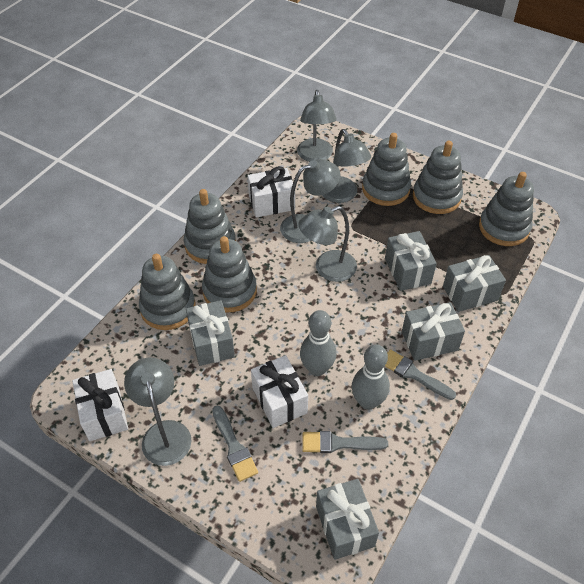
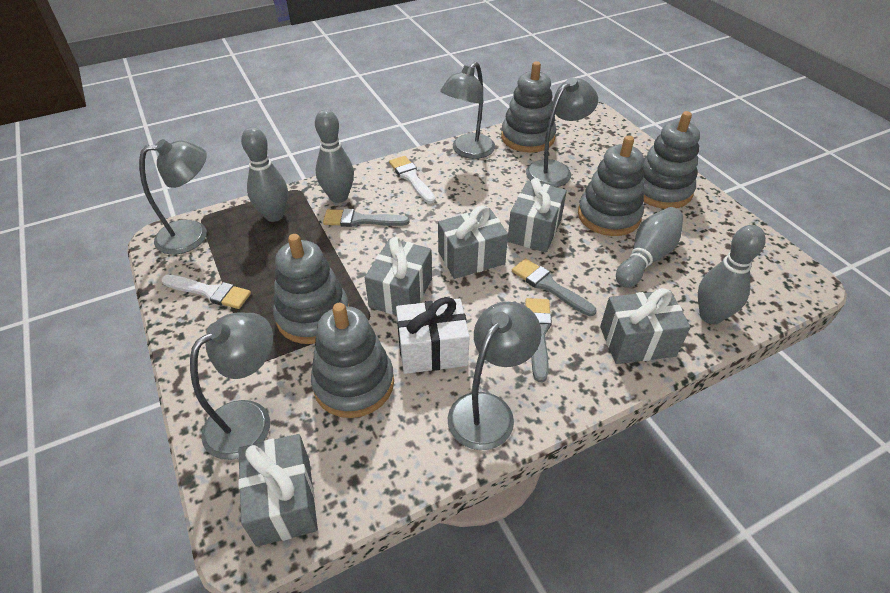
grey bowling pin: 2 -> 4
grey stacking toy: 6 -> 5
white brush: 0 -> 2
white gift: 3 -> 1

